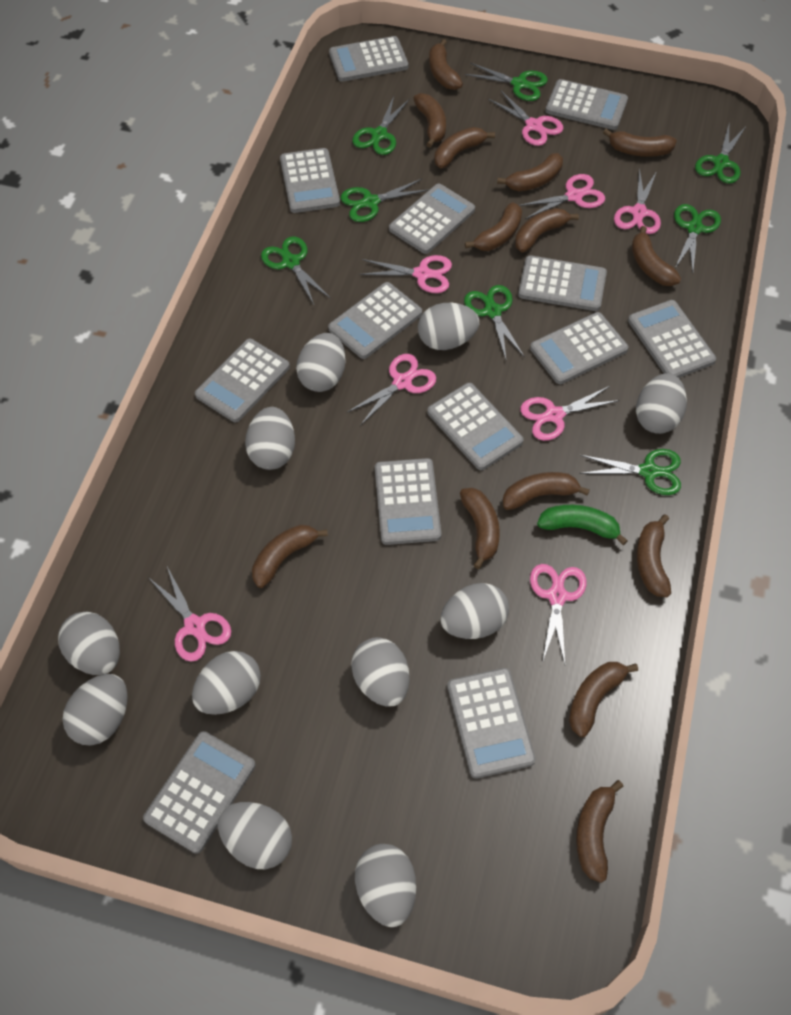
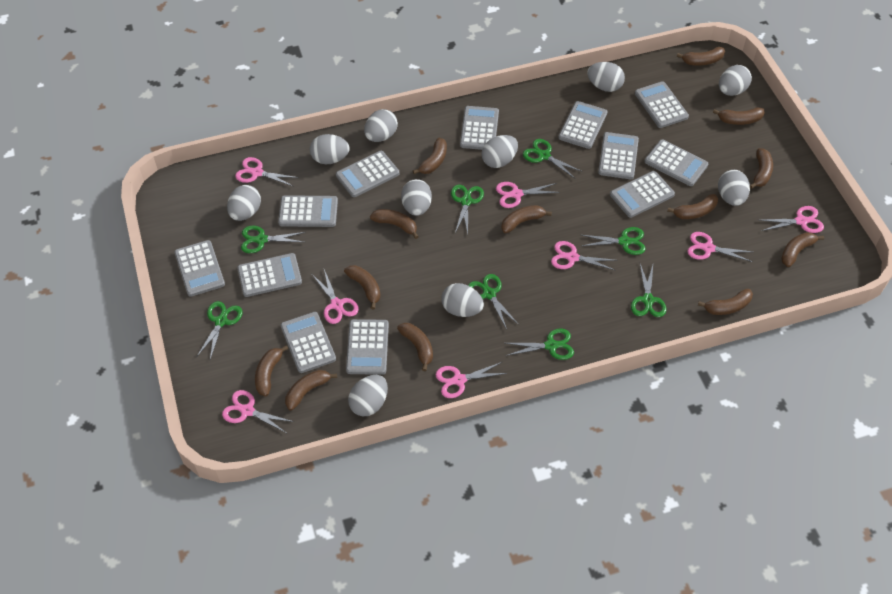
brown banana: 14 -> 13
green banana: 1 -> 0
grey calculator: 13 -> 12
grey egg: 11 -> 10

